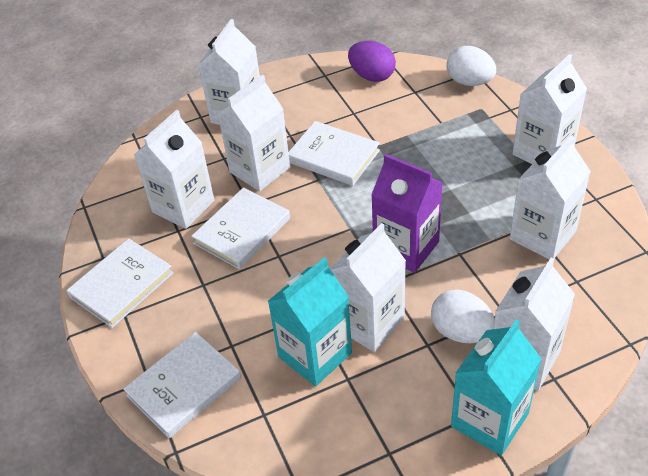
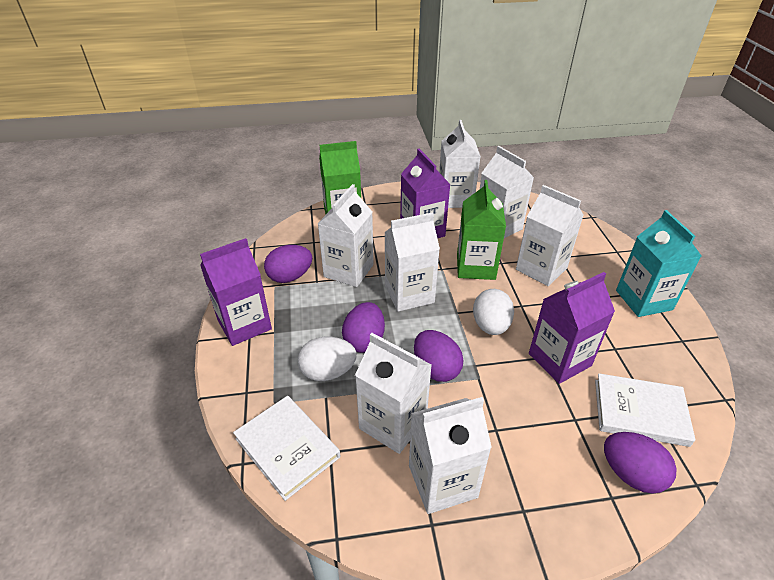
green carton: 0 -> 2
purple carton: 1 -> 3
purple egg: 1 -> 4
turquoise carton: 2 -> 1
white book: 4 -> 2

